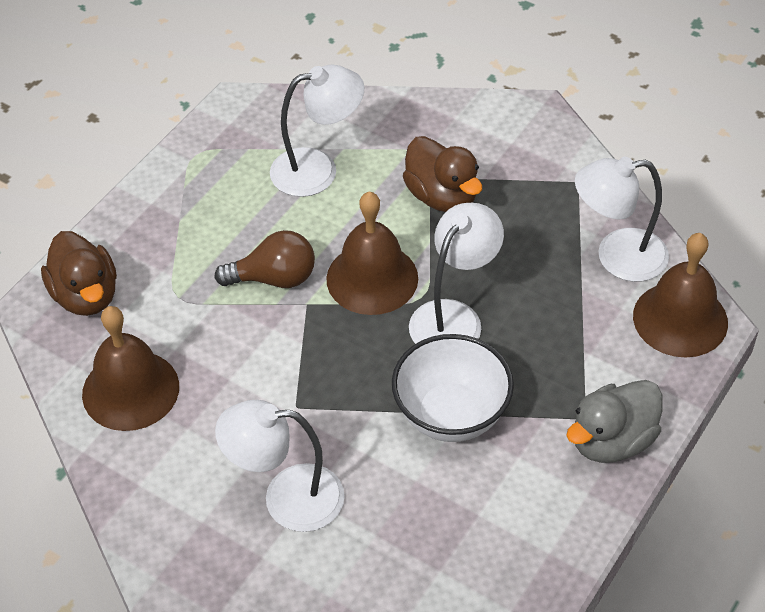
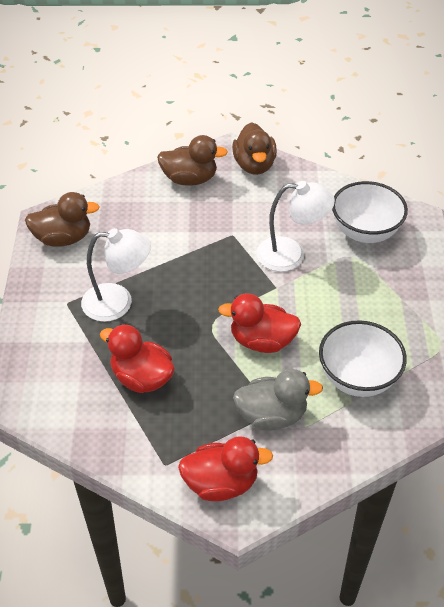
brown bell: 3 -> 0
brown duck: 2 -> 3
brown light bulb: 1 -> 0
red duck: 0 -> 3
white bowl: 1 -> 2
white lamp: 4 -> 2

